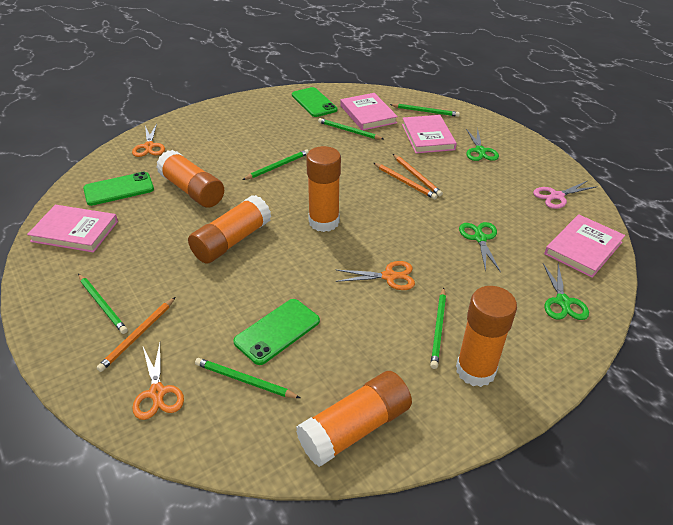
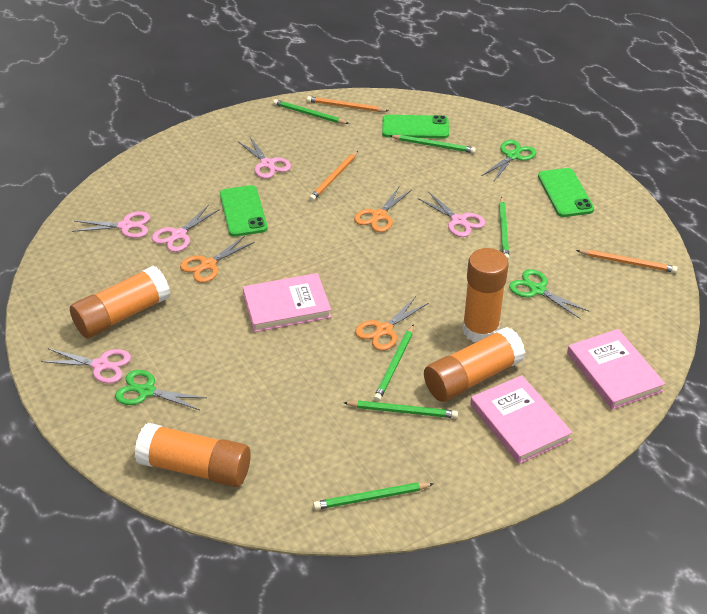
orange glue stick: 5 -> 4
pink book: 4 -> 3
pink scissors: 1 -> 5

